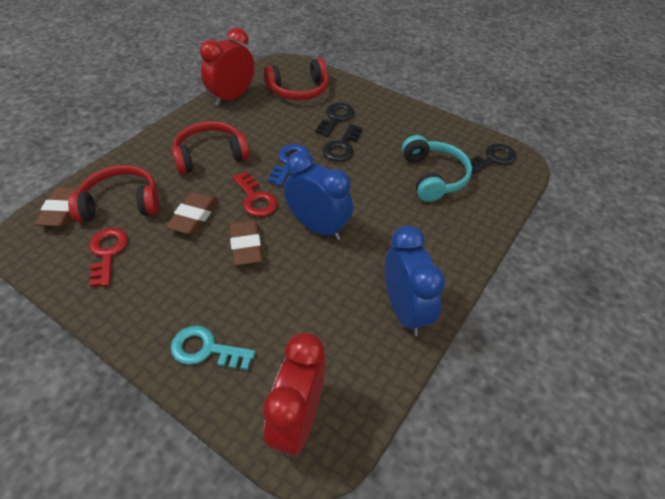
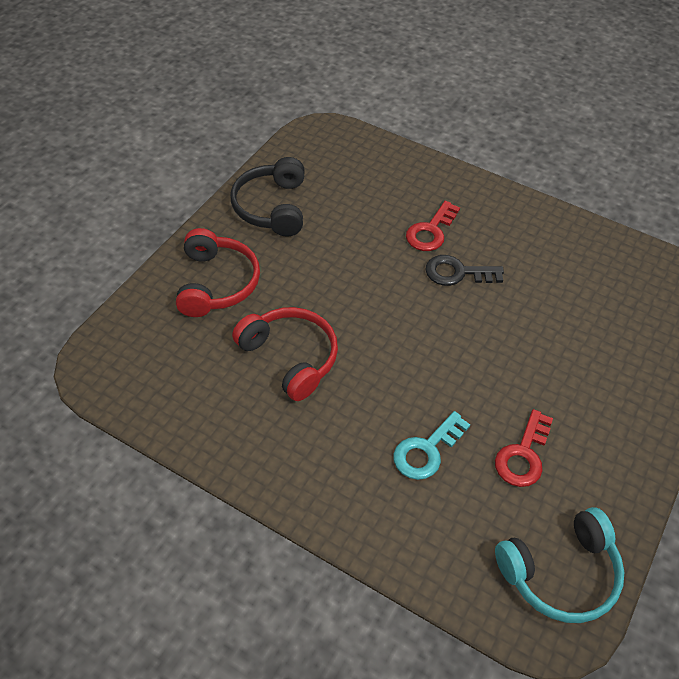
black headphones: 0 -> 1
black key: 3 -> 1
blue clock: 2 -> 0
blue key: 1 -> 0
brown eraser: 3 -> 0
red clock: 2 -> 0
red headphones: 3 -> 2

